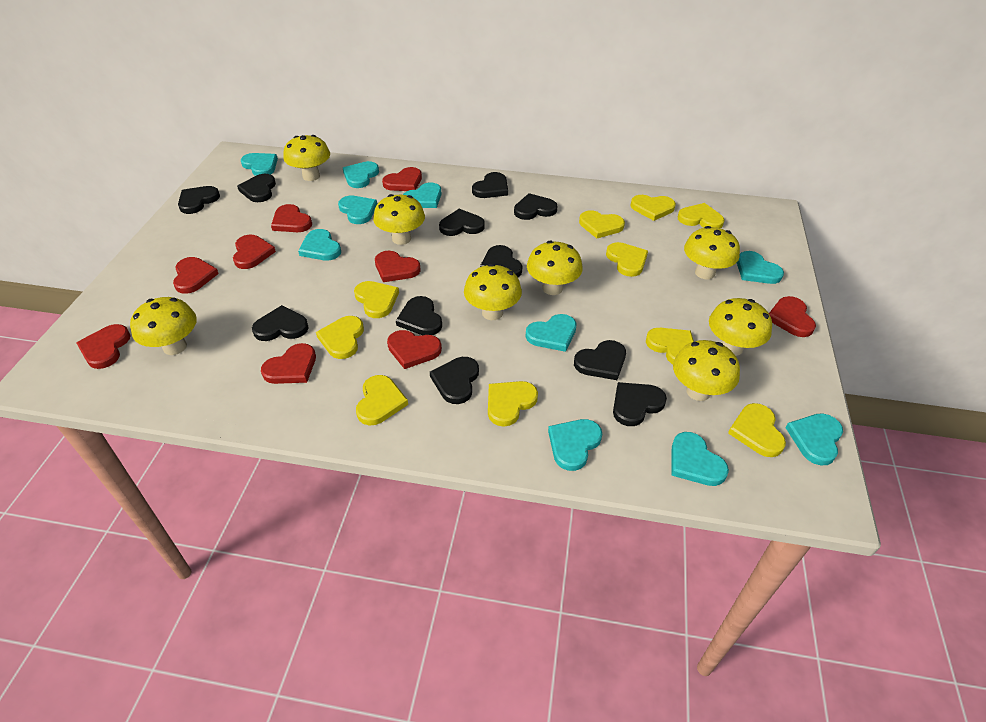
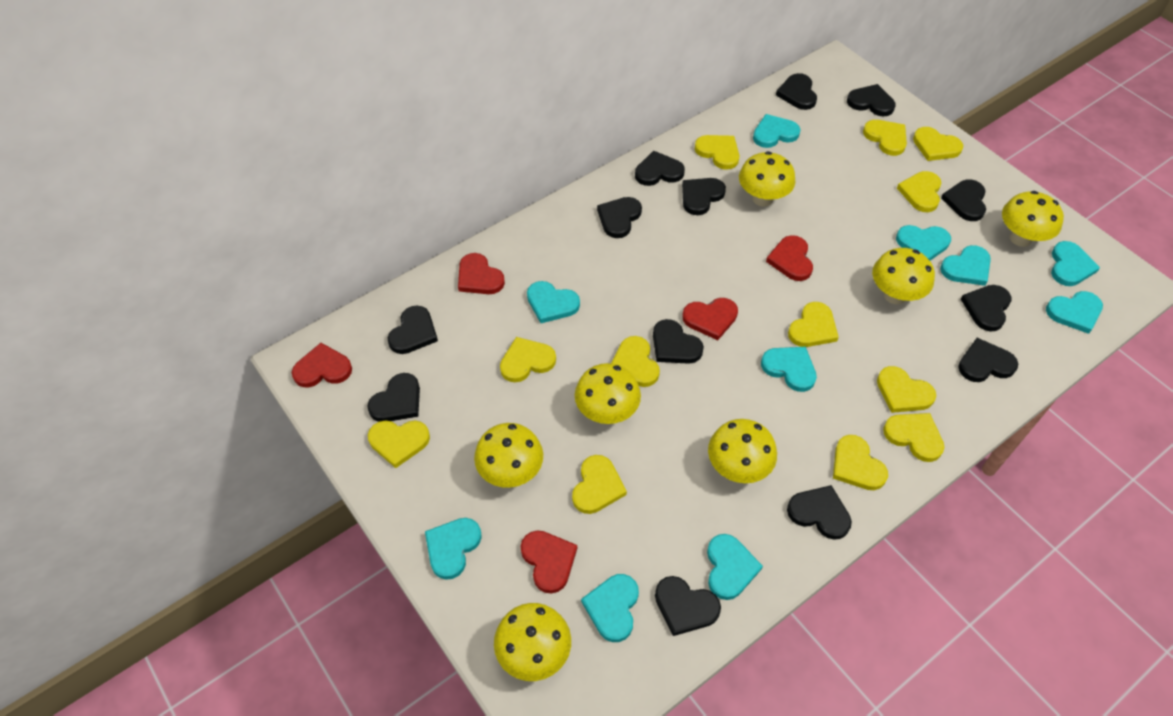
black heart: 11 -> 13
red heart: 9 -> 5
yellow heart: 10 -> 12
yellow mushroom: 8 -> 7

